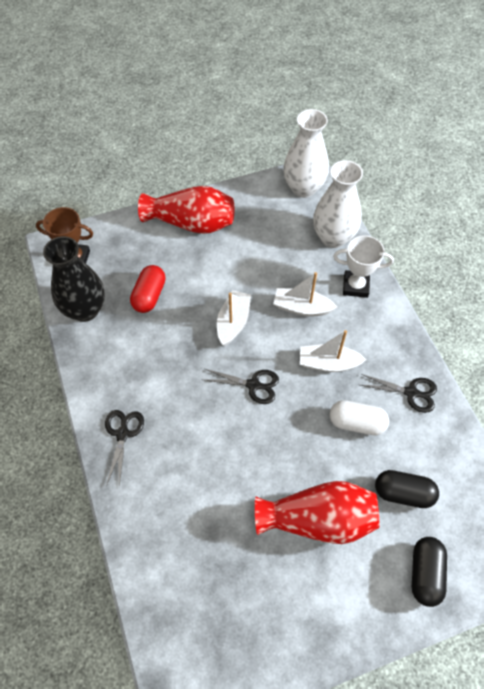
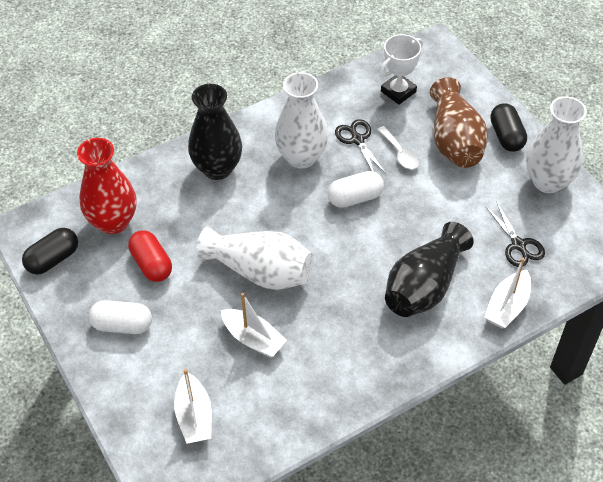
black scissors: 3 -> 2
black vase: 1 -> 2
brown trophy: 1 -> 0
brown vase: 0 -> 1
red vase: 2 -> 1
white capsule: 1 -> 2
white spoon: 0 -> 1
white vase: 2 -> 3

